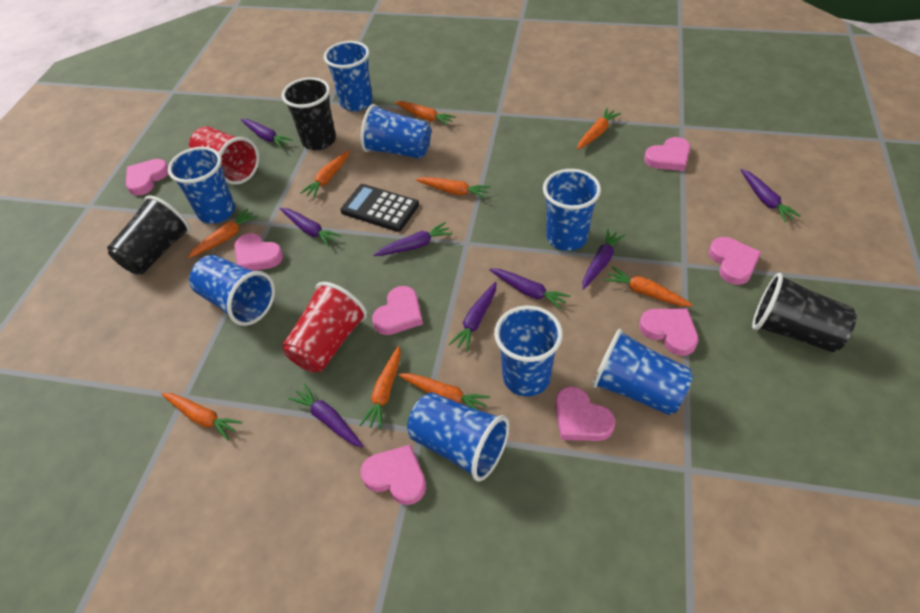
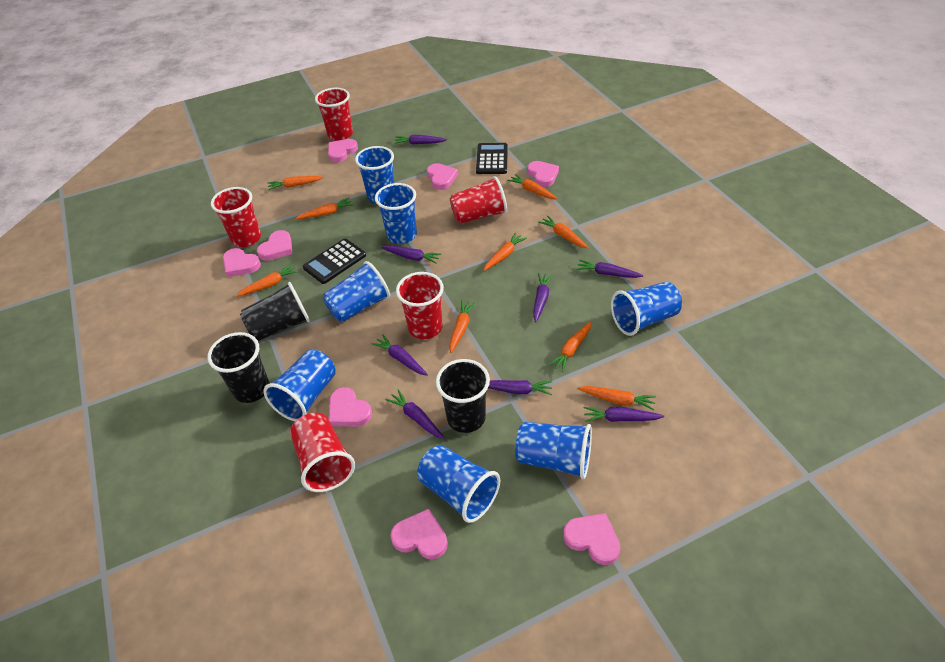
black calculator: 1 -> 2
blue cup: 8 -> 7
red cup: 2 -> 5

